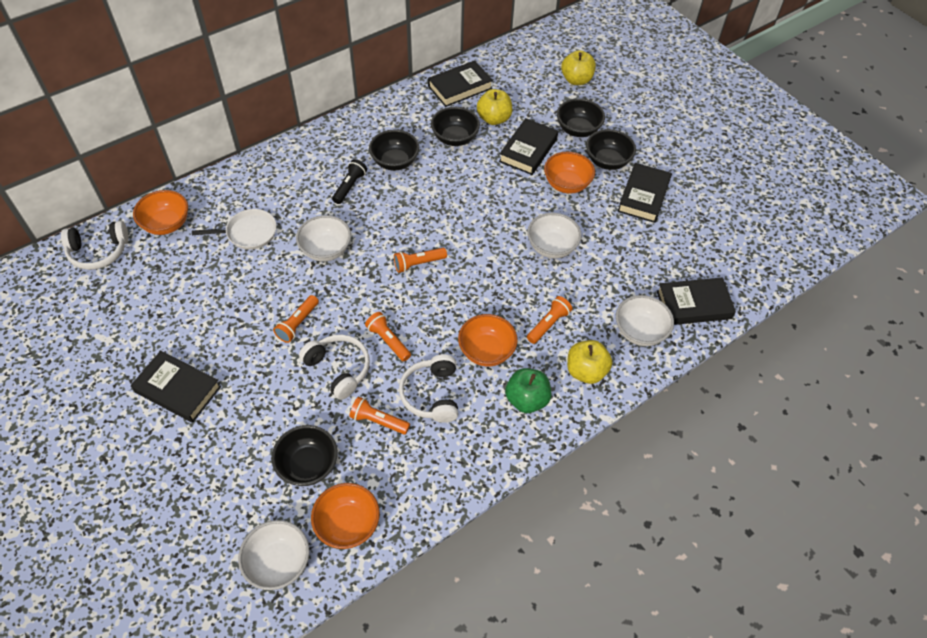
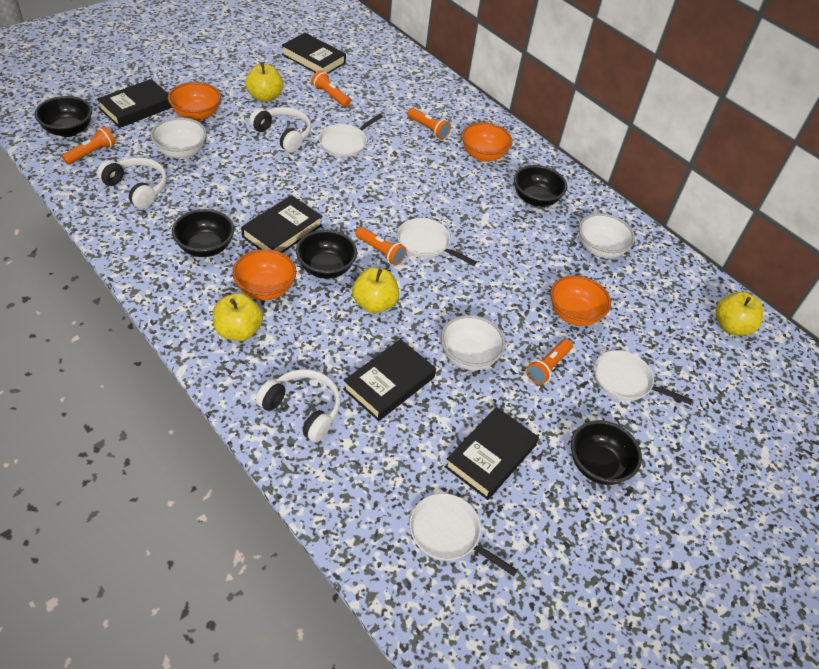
black flashlight: 1 -> 0
green apple: 1 -> 0
white bowl: 4 -> 3
white pan: 1 -> 4
yellow apple: 3 -> 4

